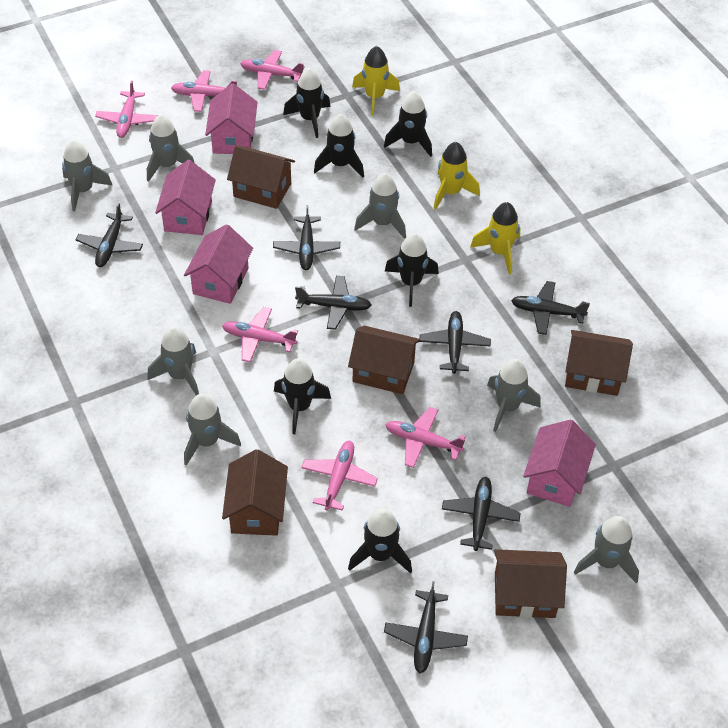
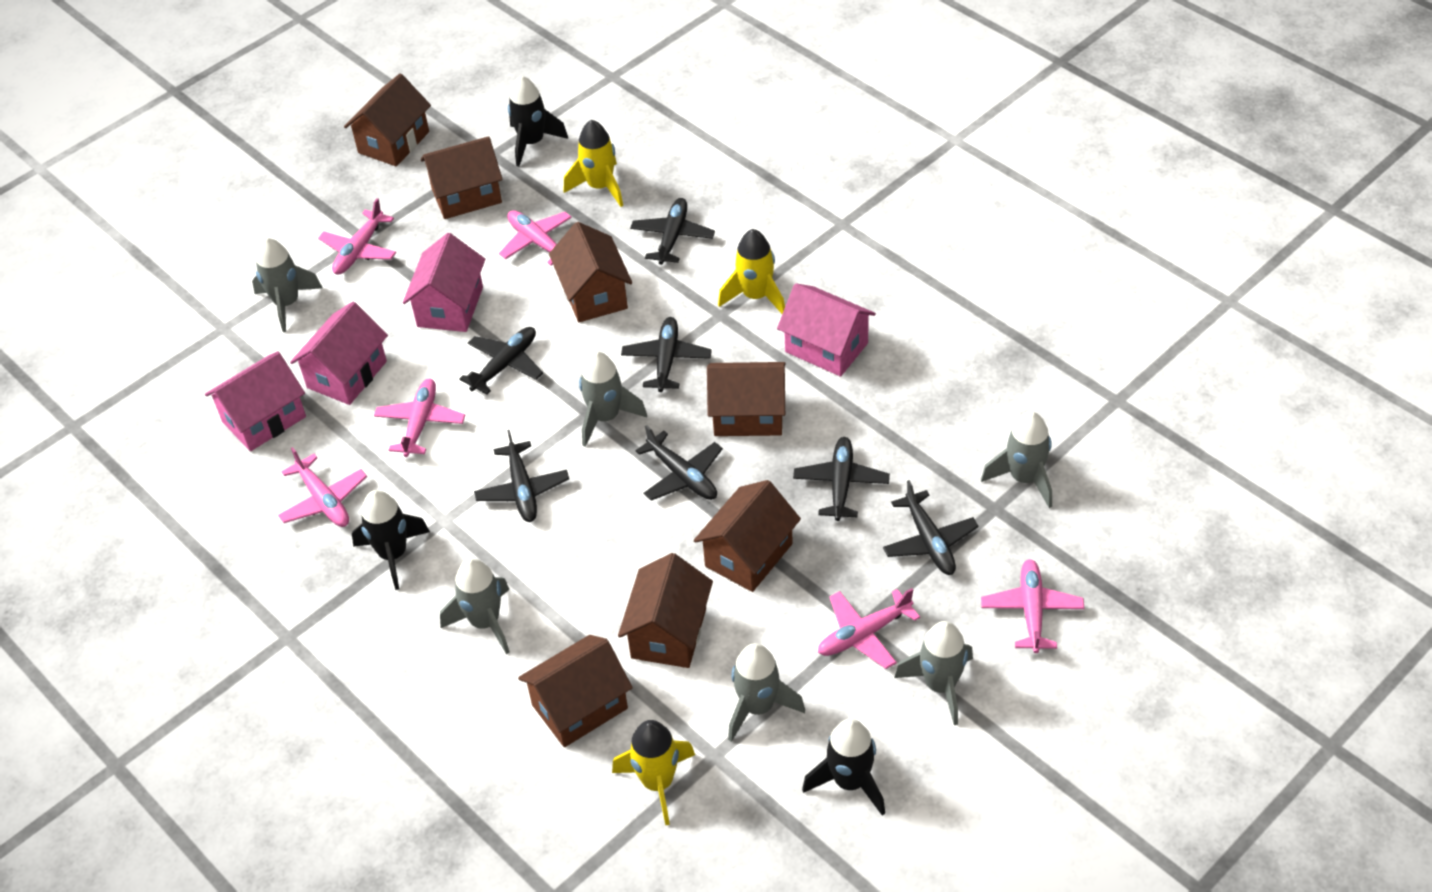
black rocket: 6 -> 3
brown house: 5 -> 7
grey rocket: 7 -> 6

